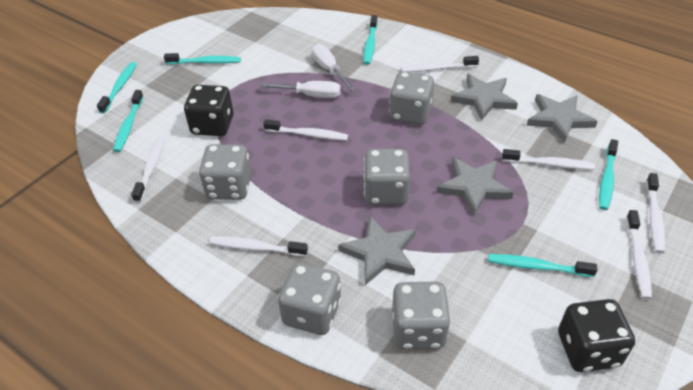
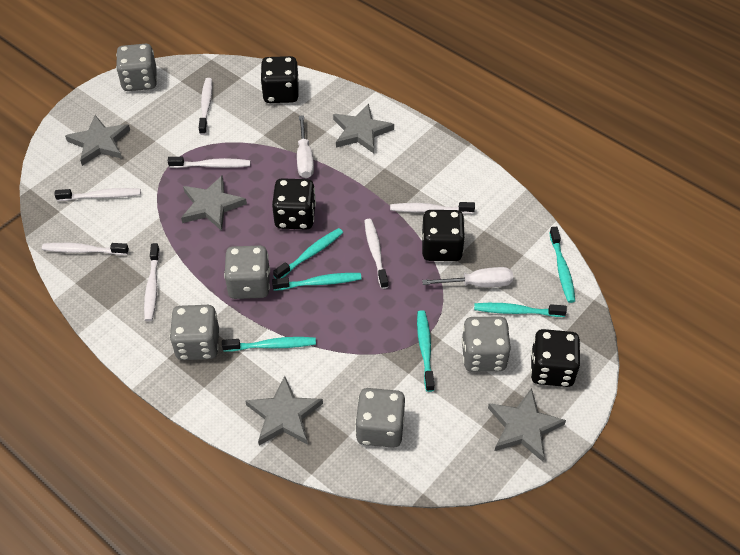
black dice: 2 -> 4
grey star: 4 -> 5

